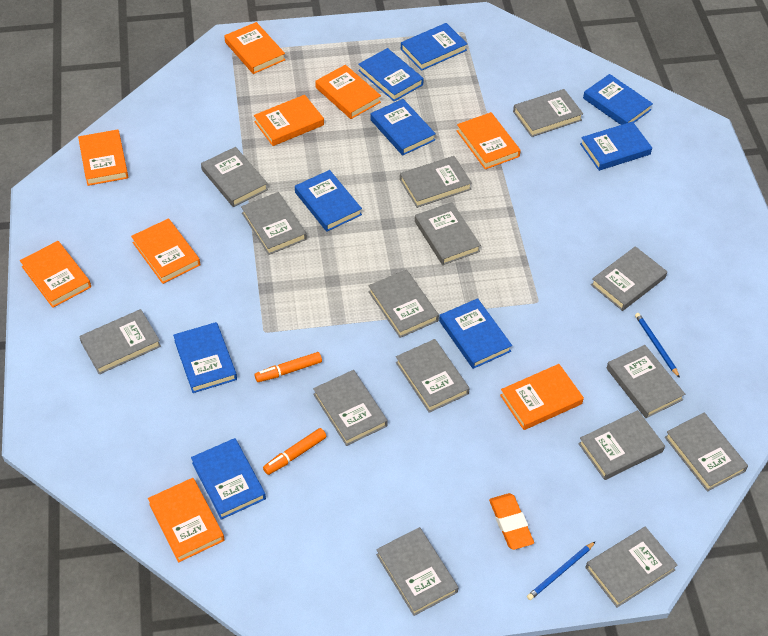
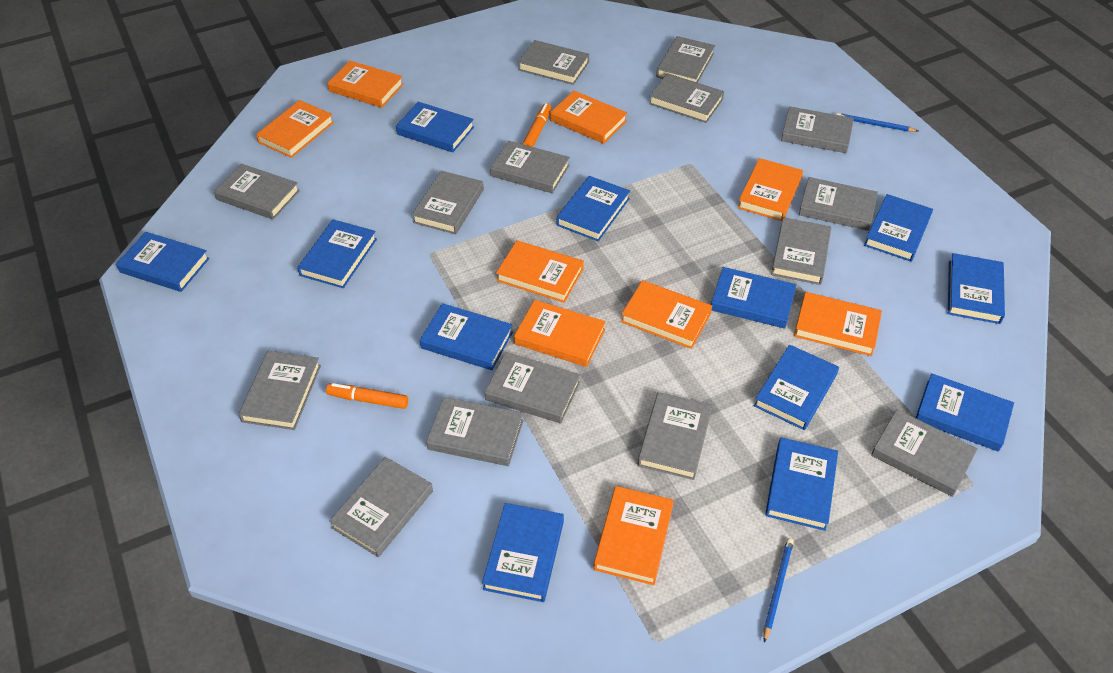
blue book: 9 -> 12
orange eraser: 1 -> 0

